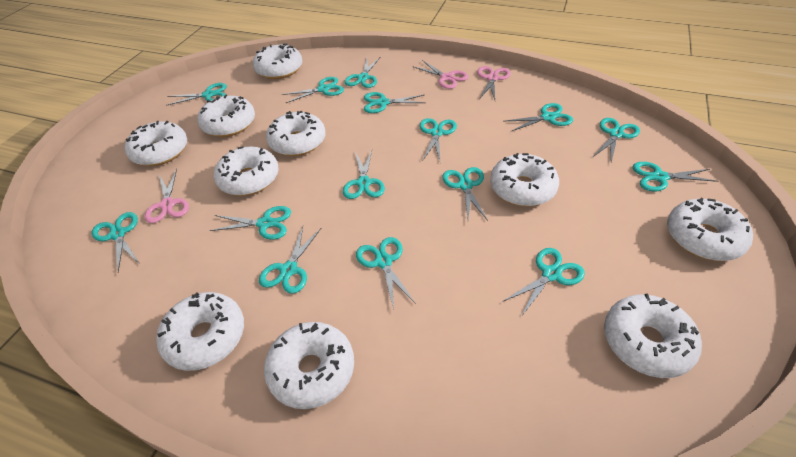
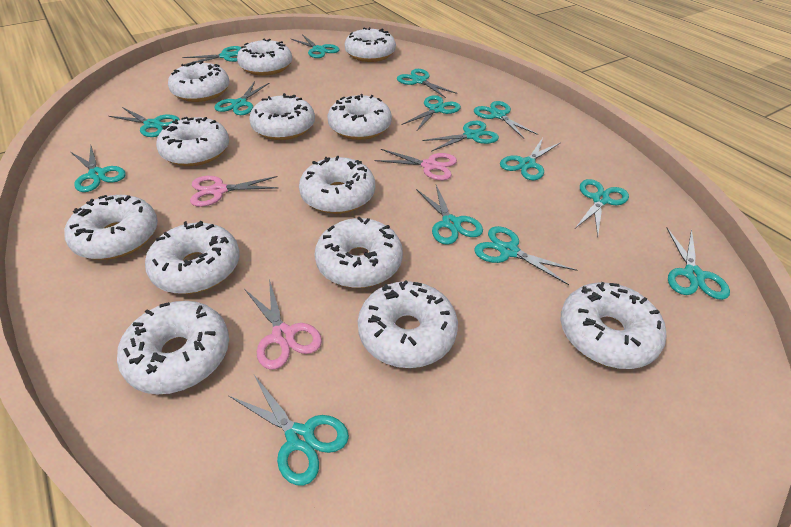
white donut: 10 -> 13

